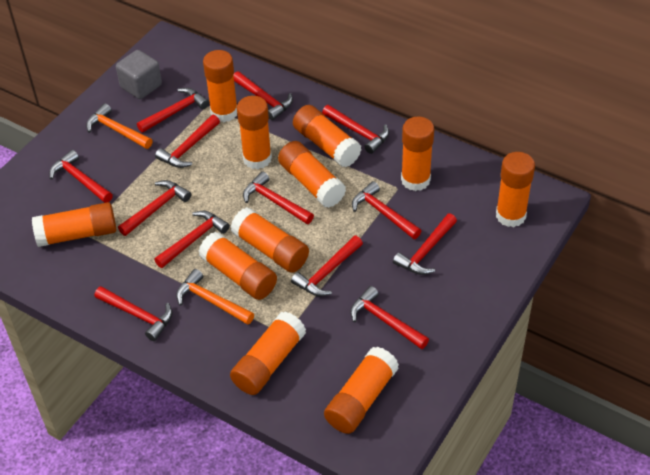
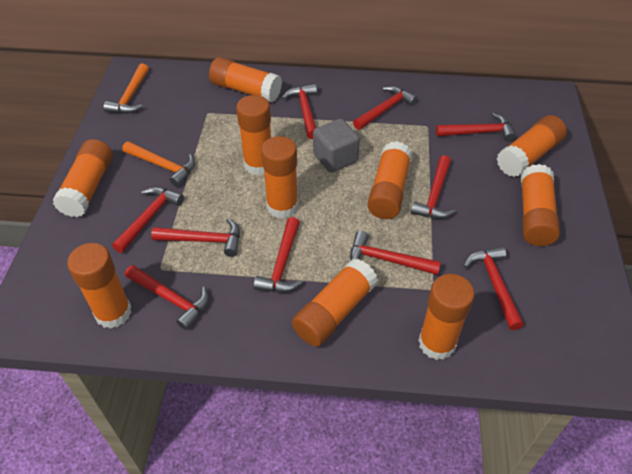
orange glue stick: 11 -> 10
red hammer: 13 -> 10

